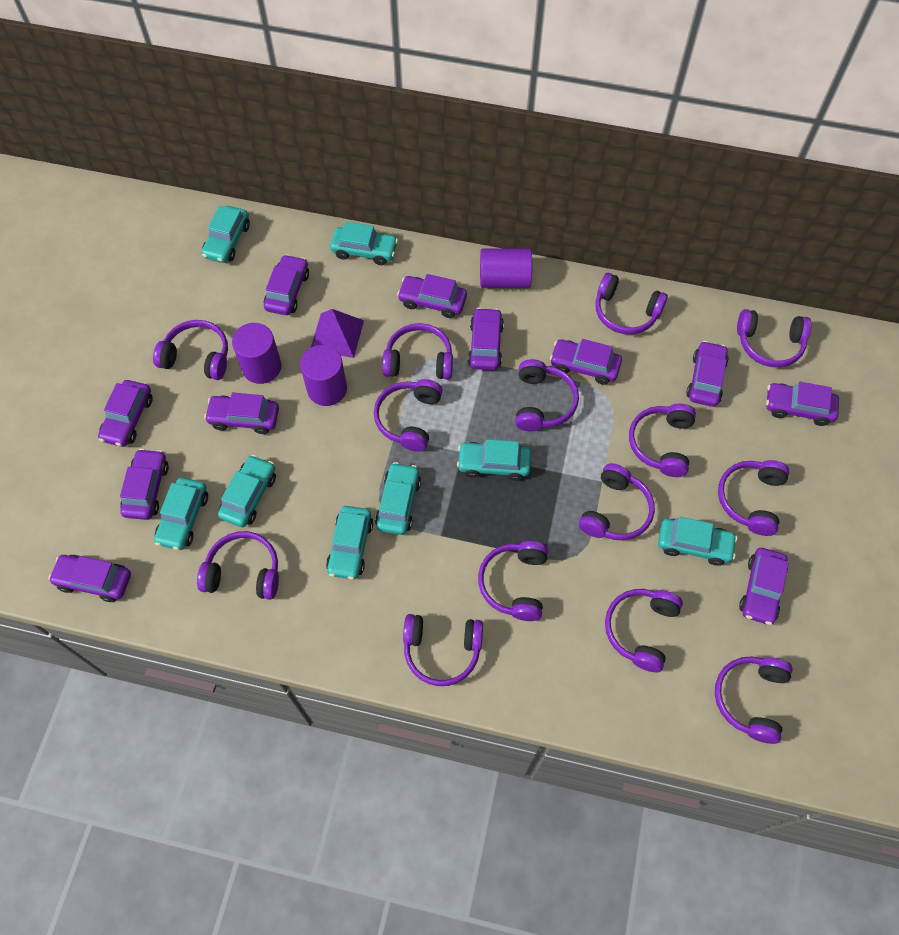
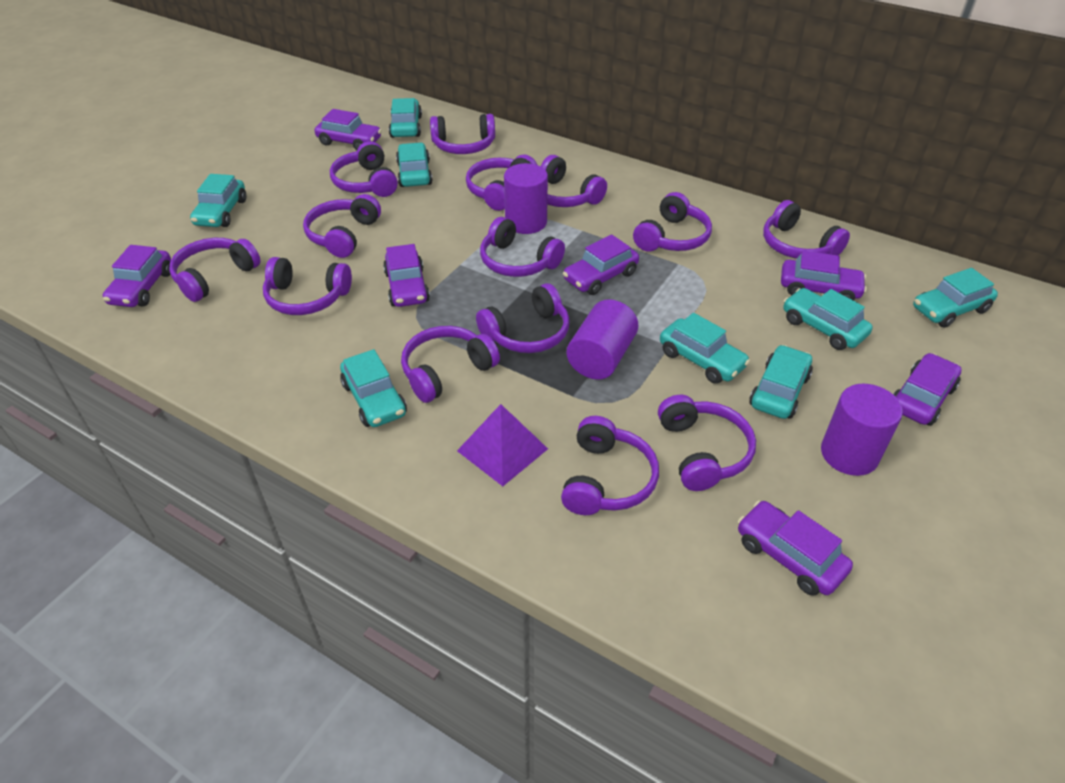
purple car: 11 -> 7

